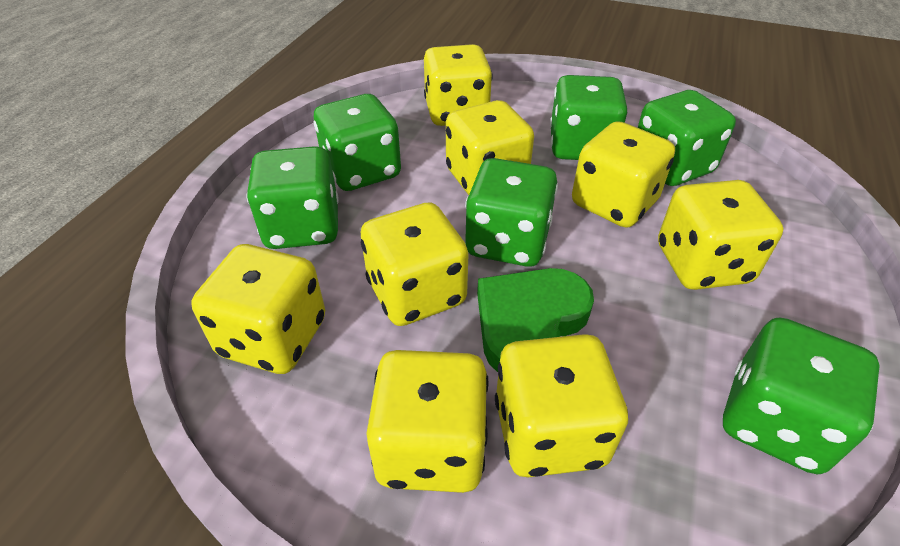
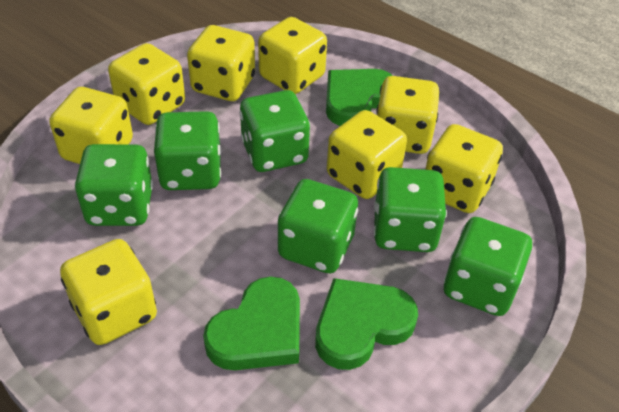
green heart: 1 -> 3

